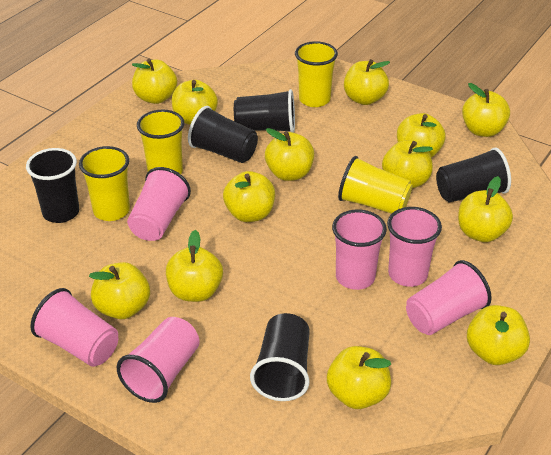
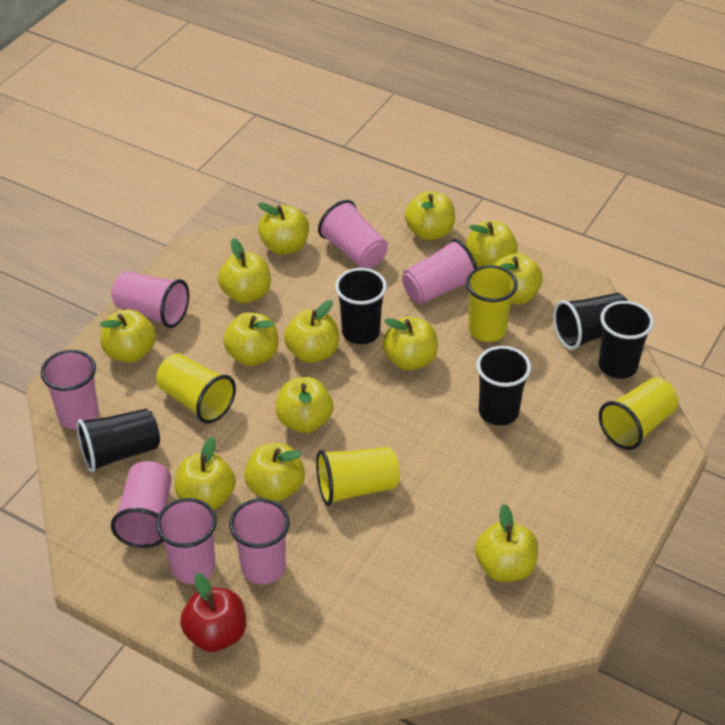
pink cup: 6 -> 7
red apple: 0 -> 1

